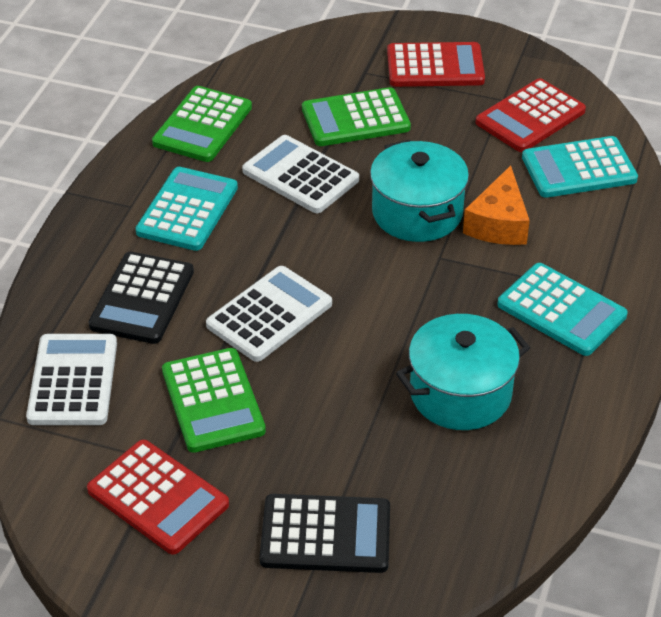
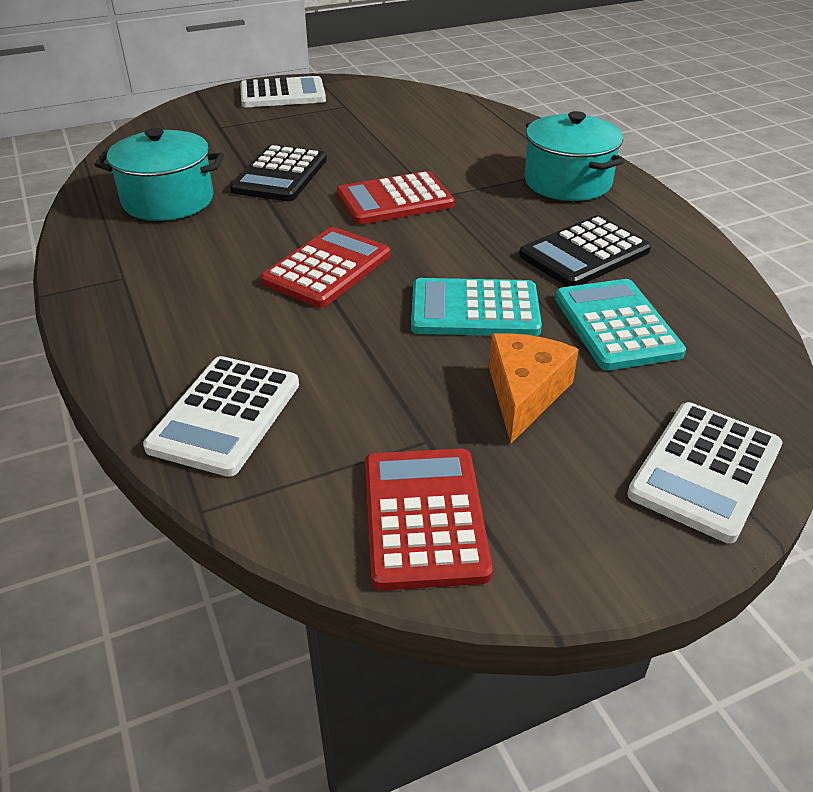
green calculator: 3 -> 0
turquoise calculator: 3 -> 2

